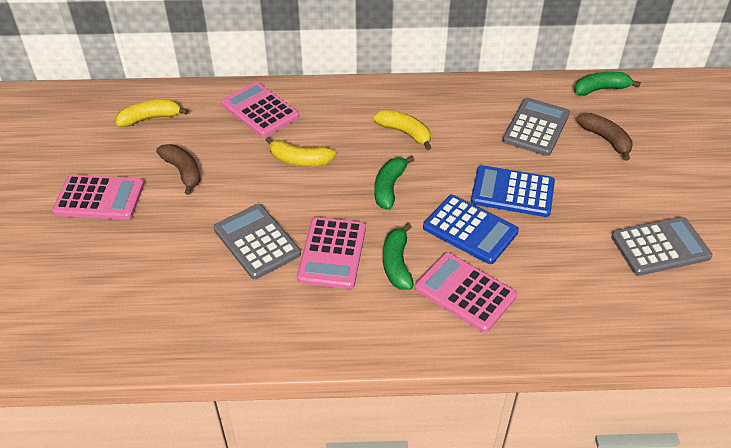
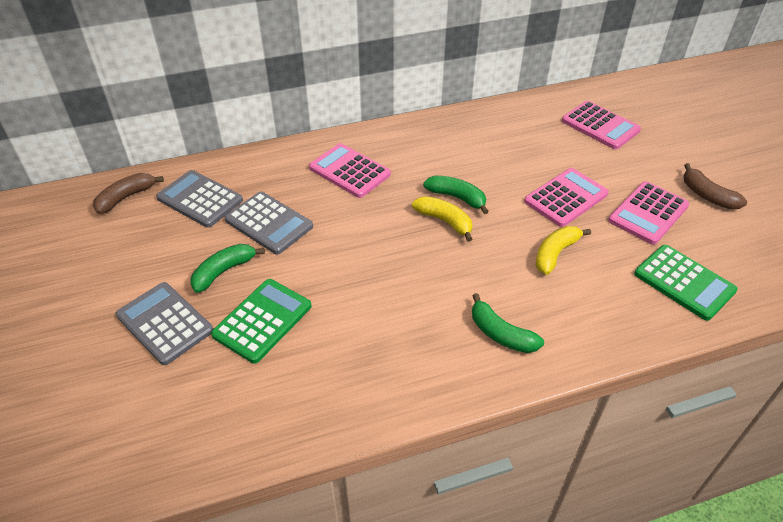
blue calculator: 2 -> 0
green calculator: 0 -> 2
yellow banana: 3 -> 2

